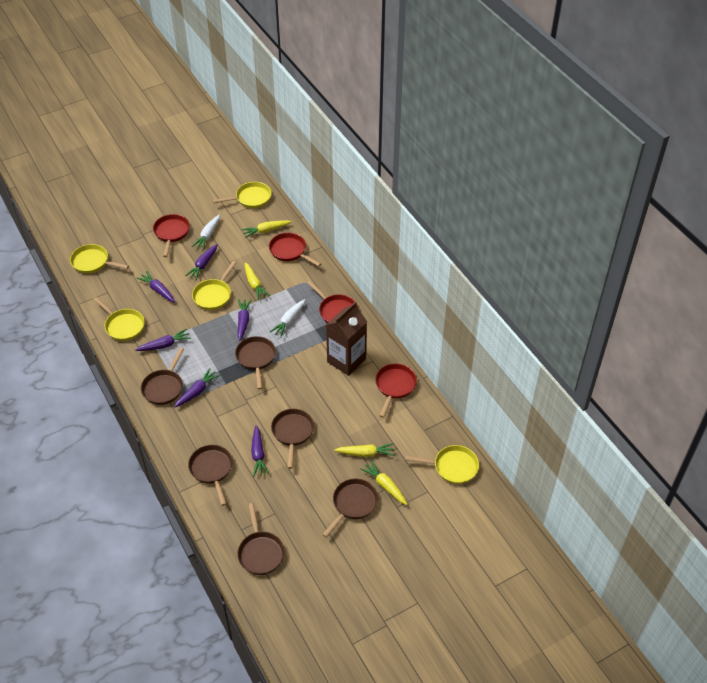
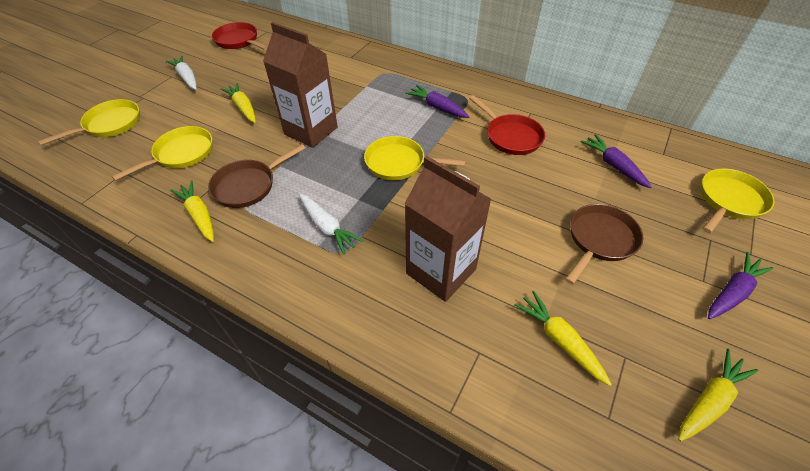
brown carton: 1 -> 2
brown pan: 6 -> 2
purple carrot: 6 -> 3
red pan: 4 -> 2
yellow pan: 5 -> 4

